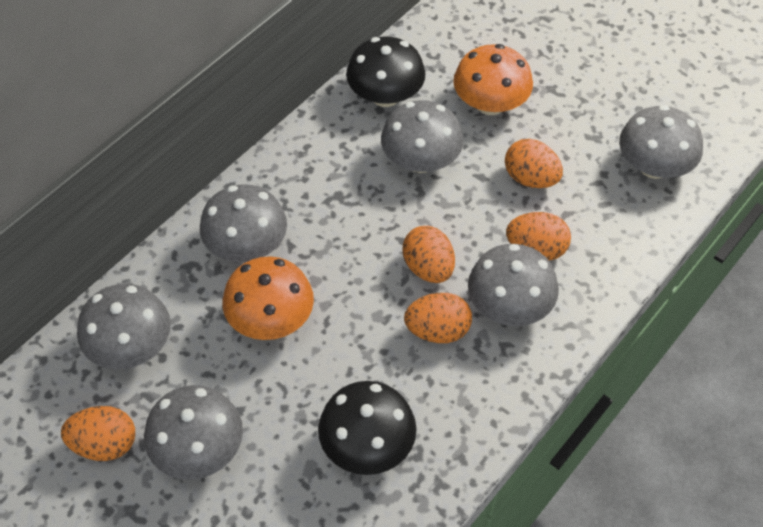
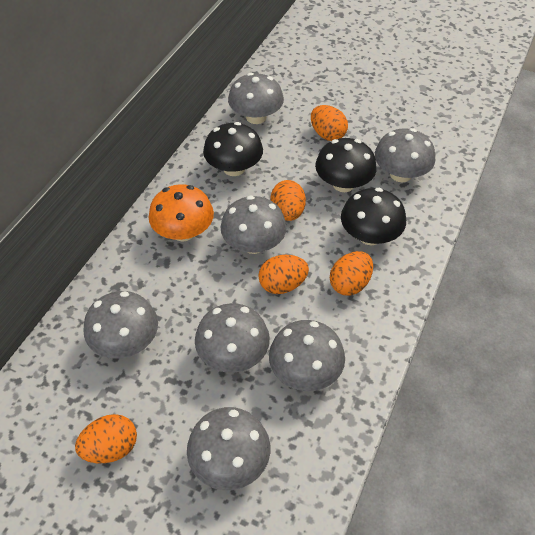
black mushroom: 2 -> 3
grey mushroom: 6 -> 7
orange mushroom: 2 -> 1

